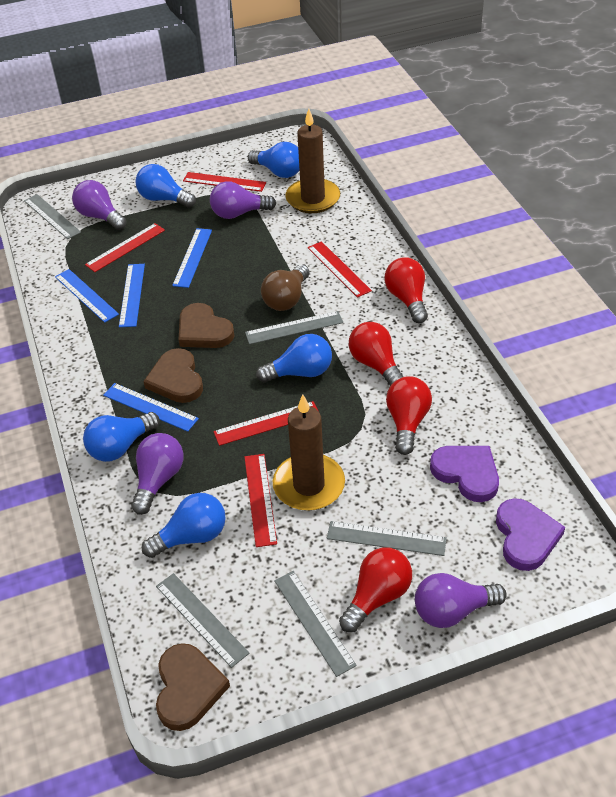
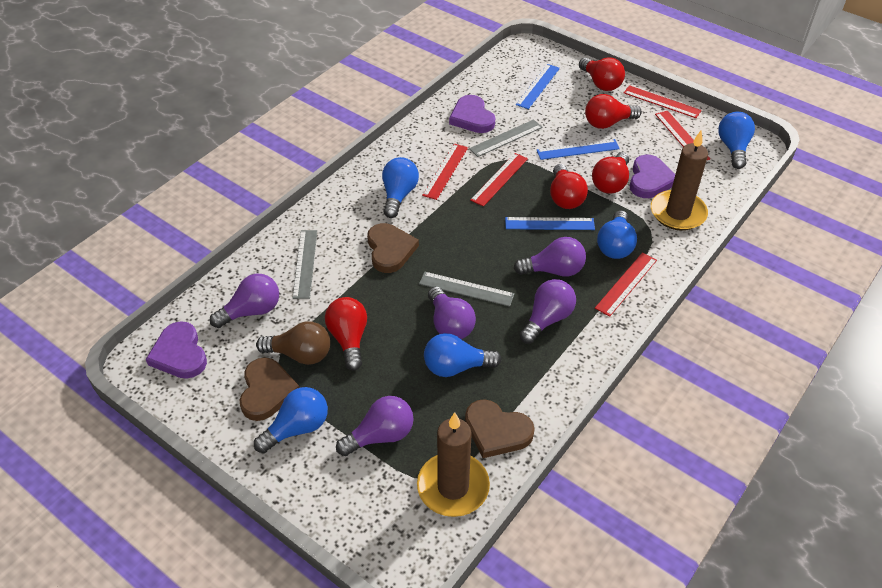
blue ruler: 4 -> 3
grey ruler: 5 -> 3
purple heart: 2 -> 3
purple light bulb: 4 -> 5
red light bulb: 4 -> 5

